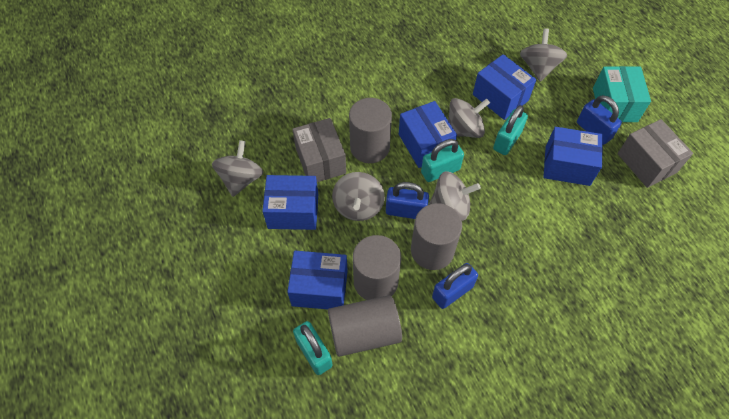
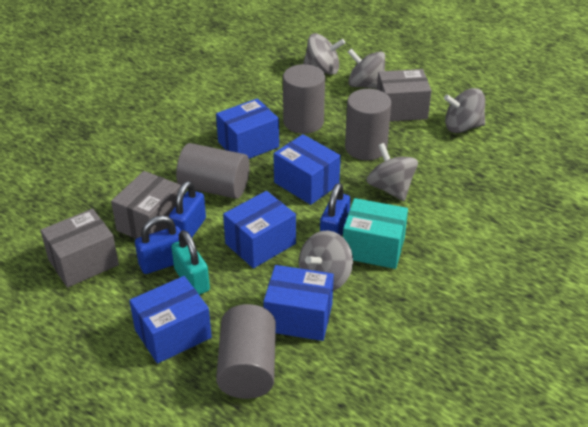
grey box: 2 -> 3
turquoise padlock: 3 -> 1

